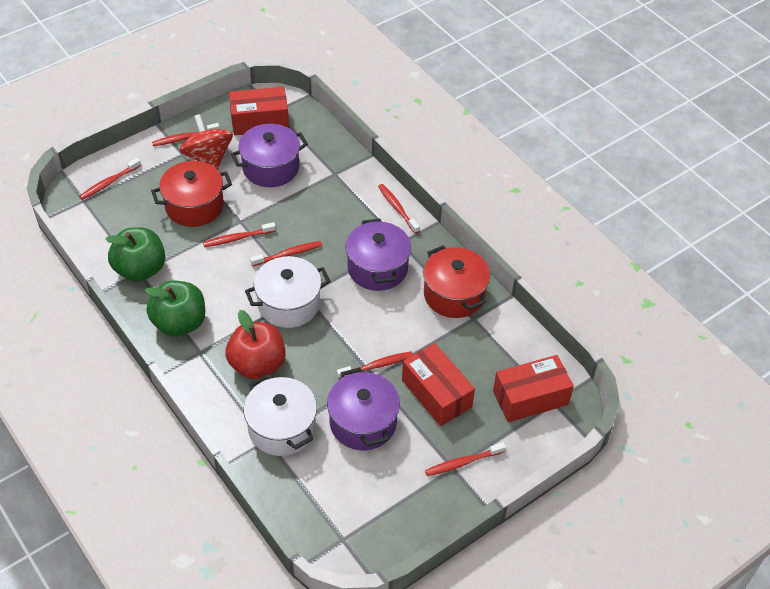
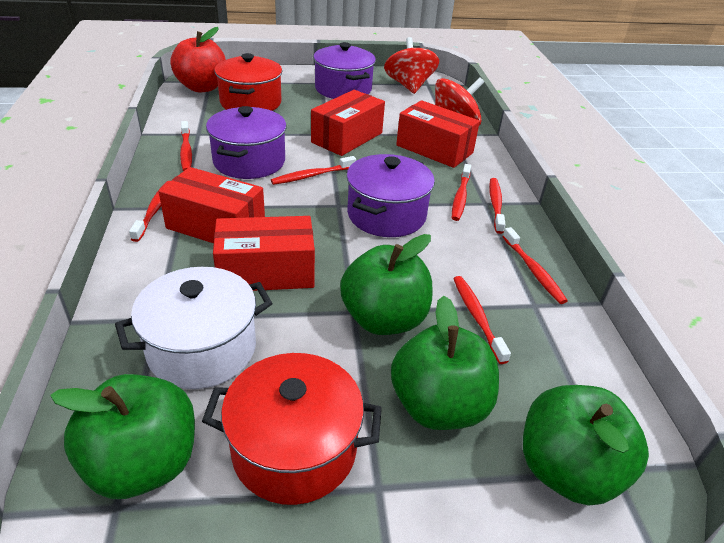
green apple: 2 -> 4
red box: 3 -> 4
red spinning top: 1 -> 2
white pot: 2 -> 1

